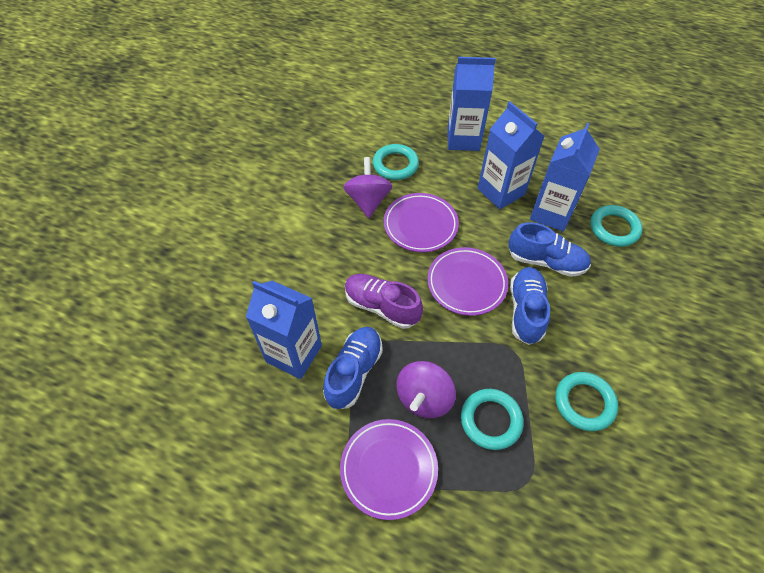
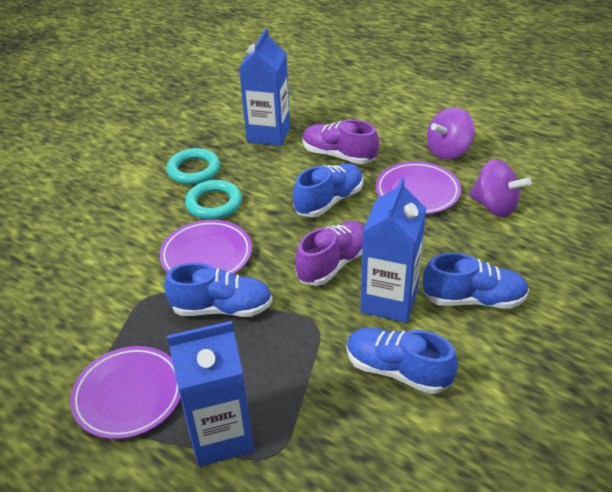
blue carton: 4 -> 3
blue shoe: 3 -> 4
purple shoe: 1 -> 2
turquoise ring: 4 -> 2

